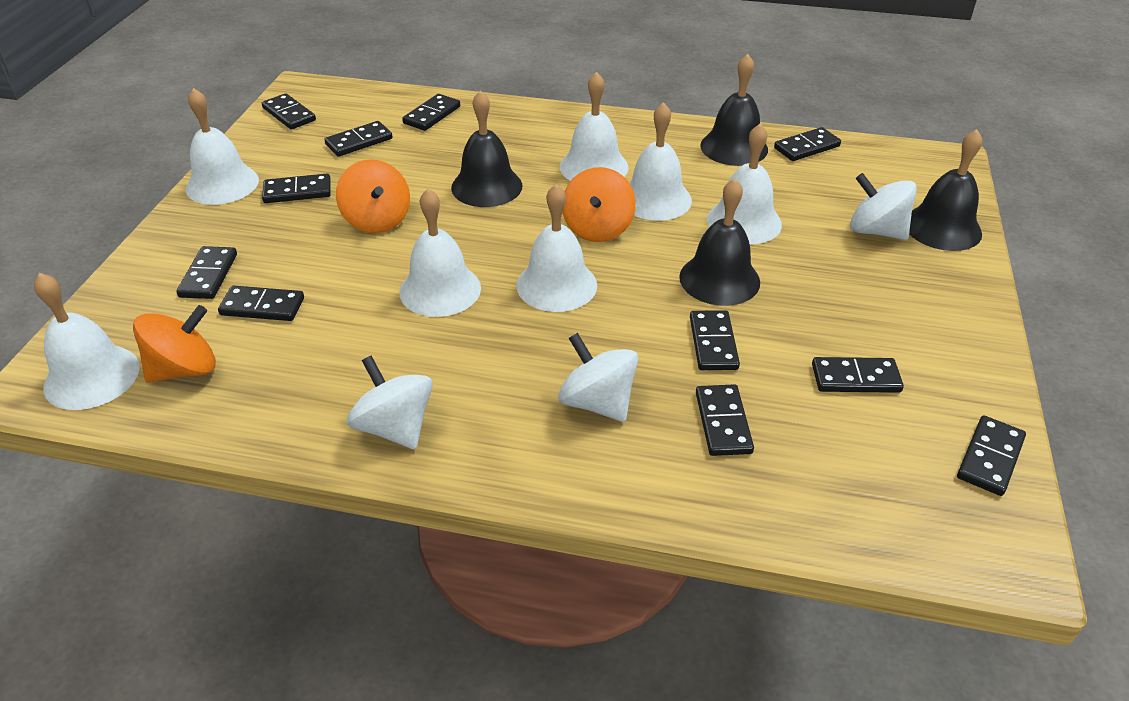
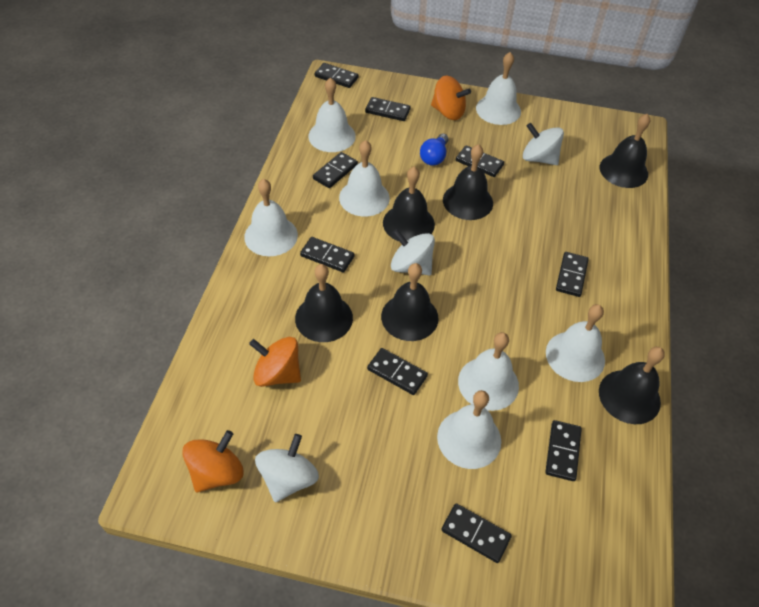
black bell: 4 -> 6
black domino: 11 -> 9
blue light bulb: 0 -> 1

